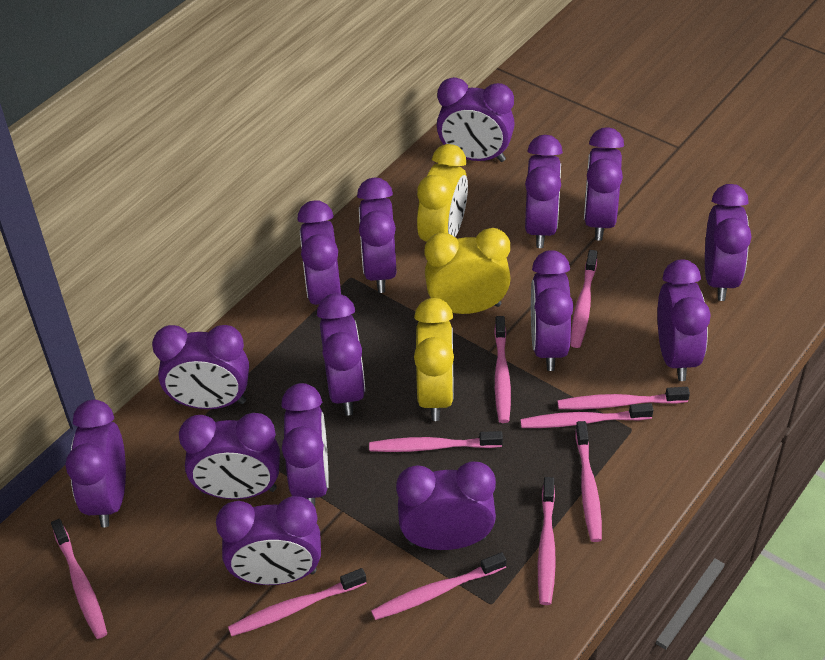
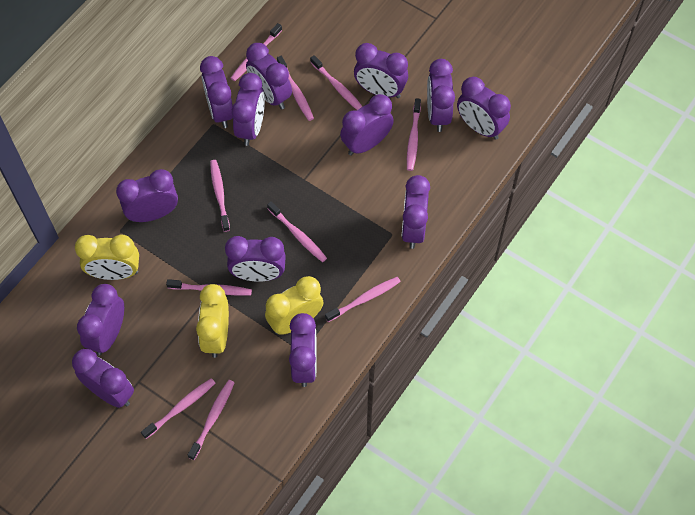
purple clock: 15 -> 13

